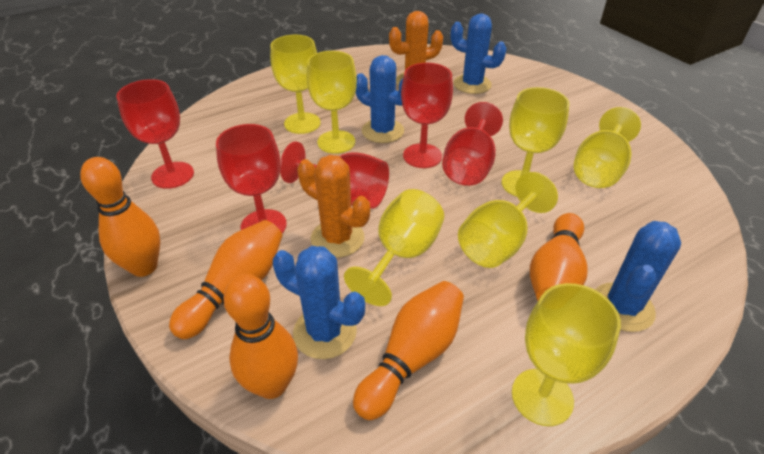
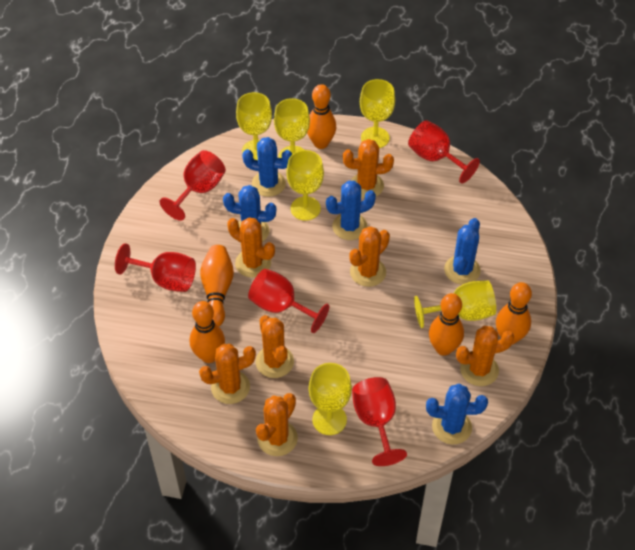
blue cactus: 4 -> 5
orange cactus: 2 -> 7
yellow goblet: 7 -> 6

